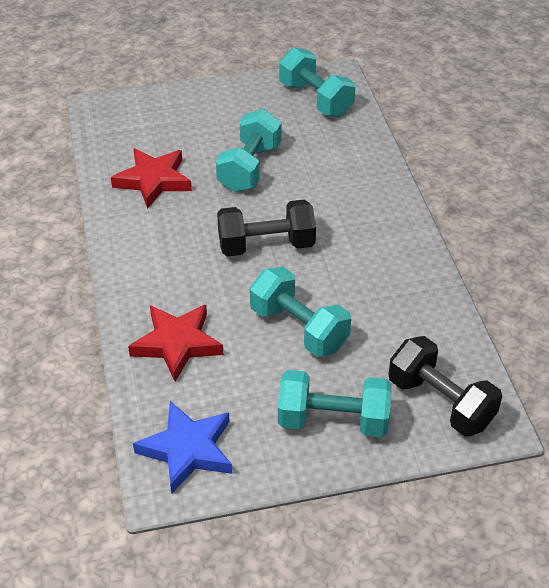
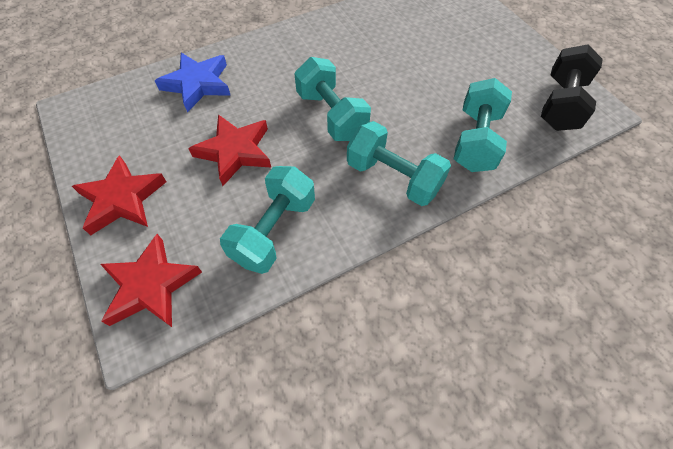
black dumbbell: 2 -> 1
red star: 2 -> 3

